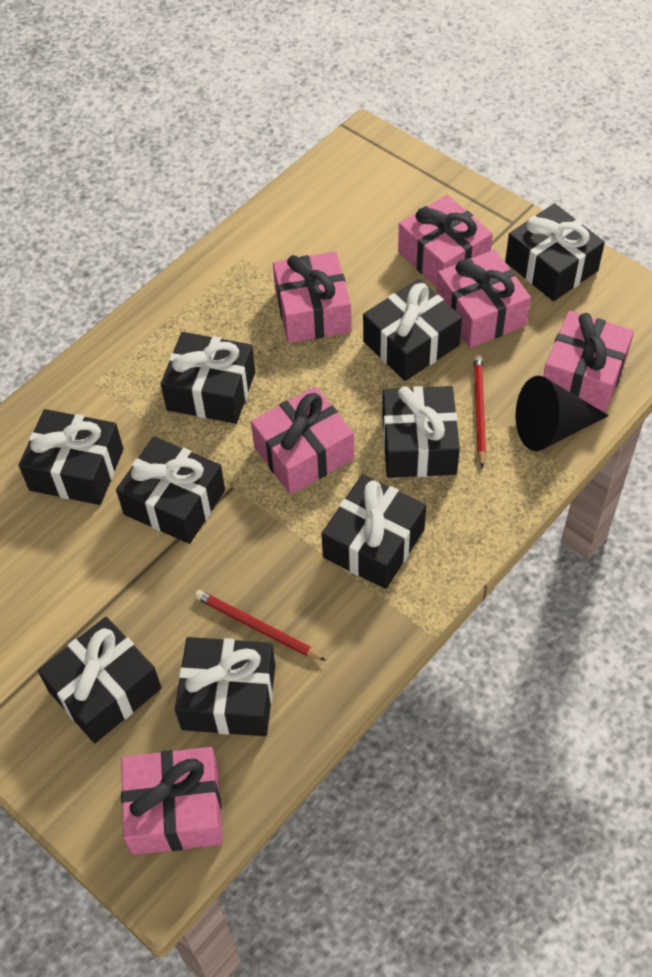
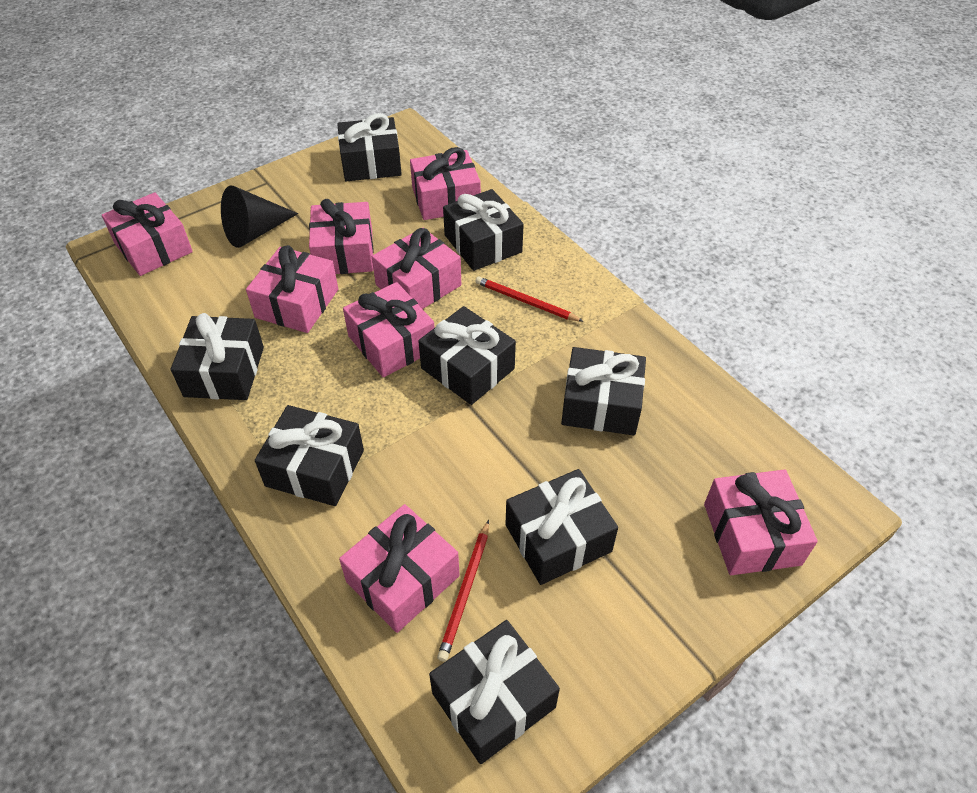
black gift: 9 -> 8
pink gift: 6 -> 8

